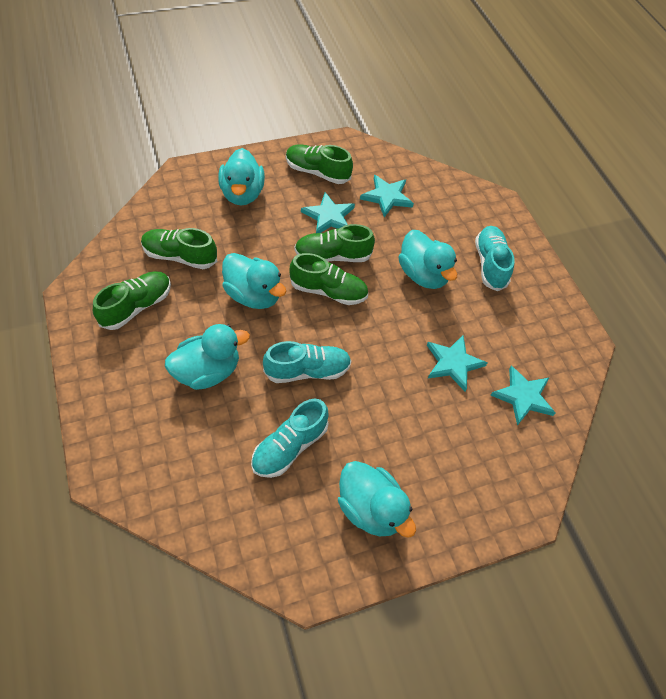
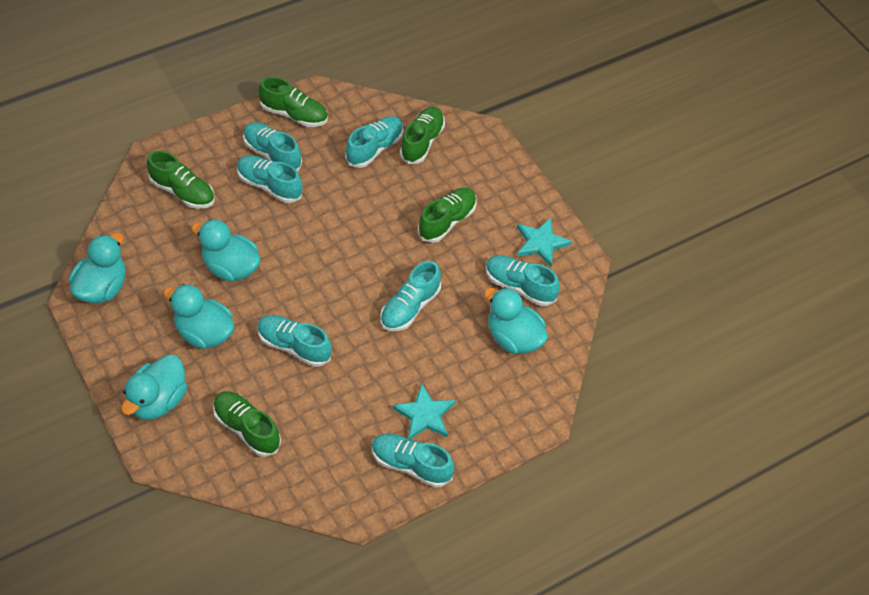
turquoise shoe: 3 -> 7
turquoise star: 4 -> 2

